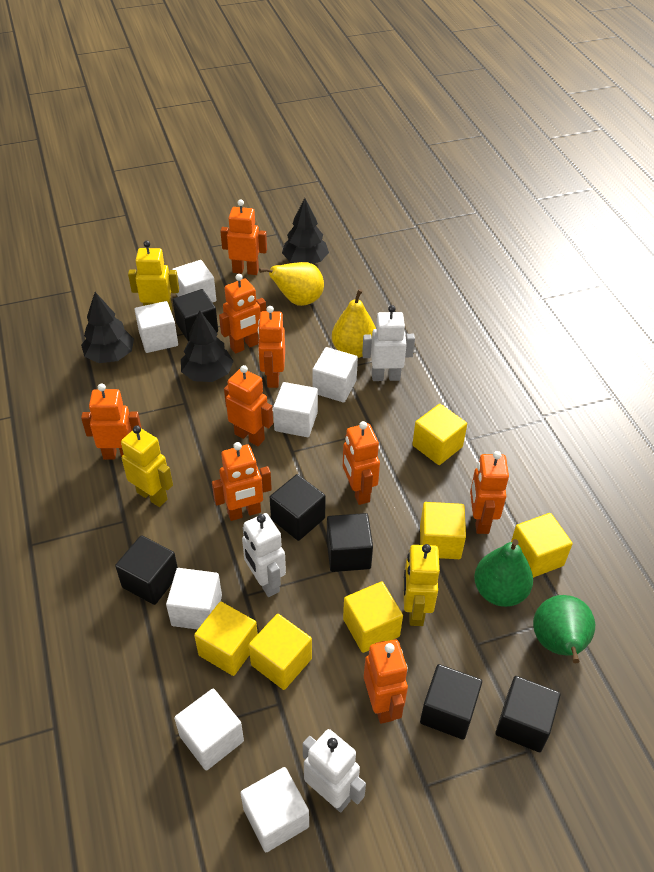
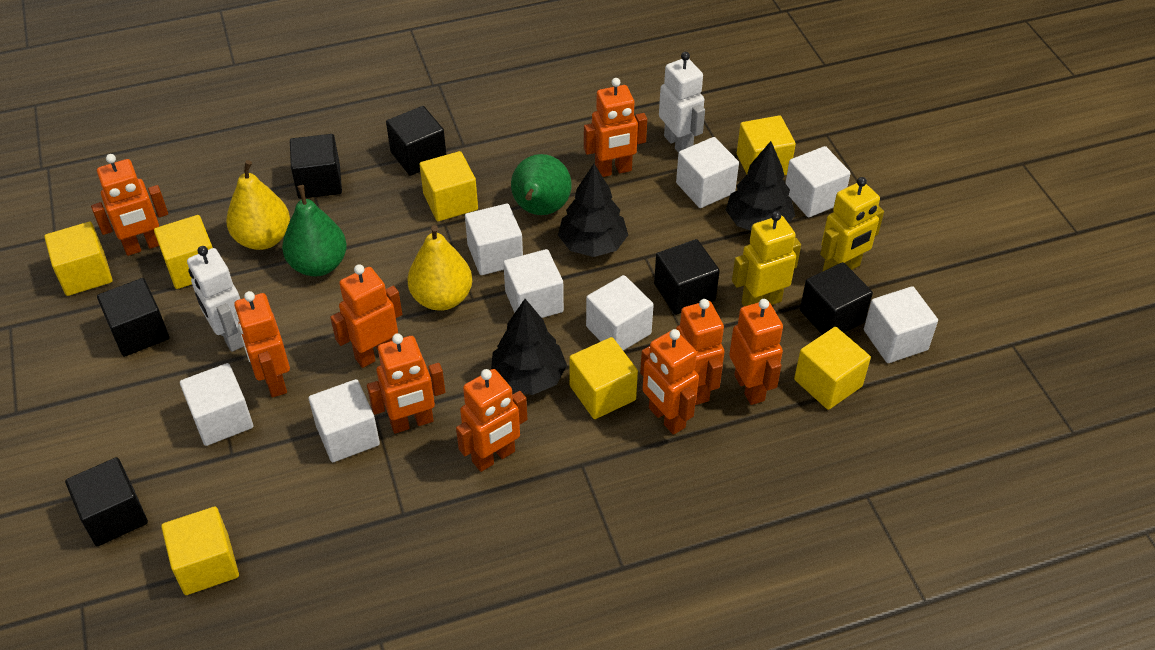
white cube: 7 -> 8
white robot: 3 -> 2
yellow cube: 6 -> 7
yellow robot: 3 -> 2

